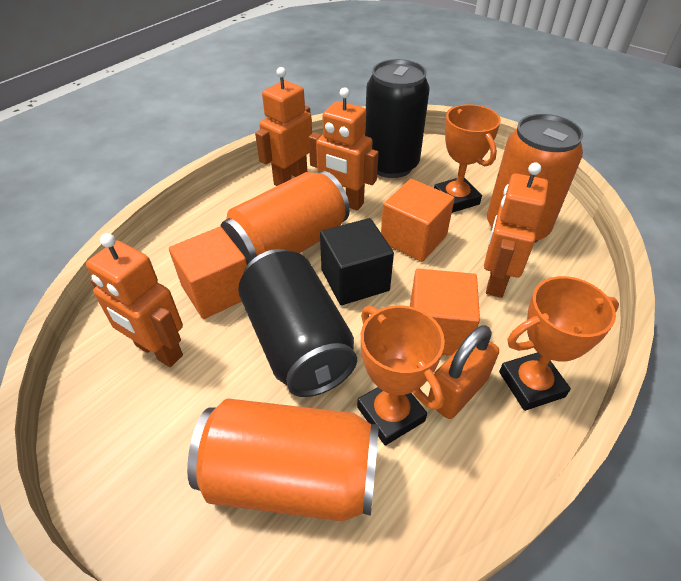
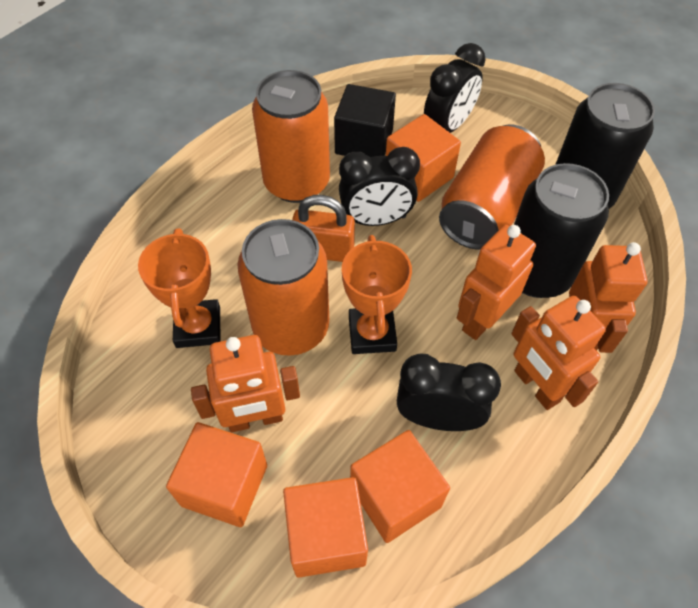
black clock: 0 -> 3
orange cube: 3 -> 4
orange trophy: 3 -> 2

